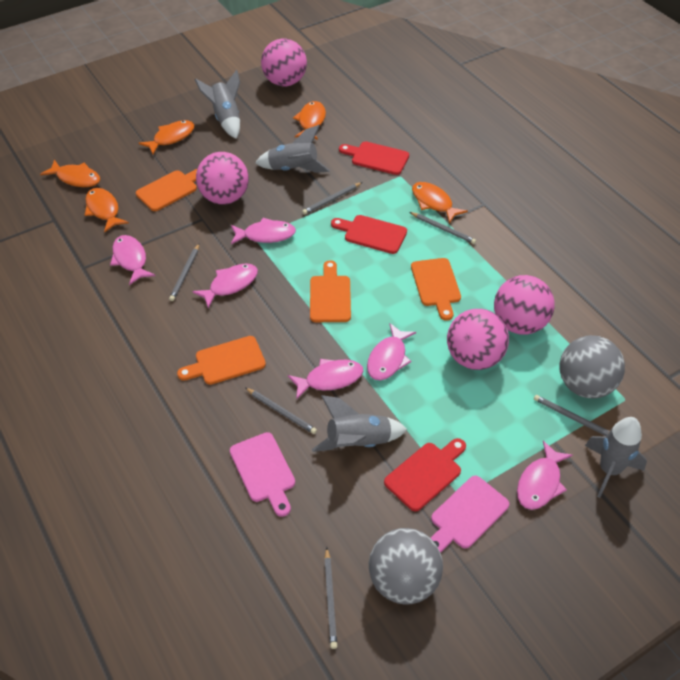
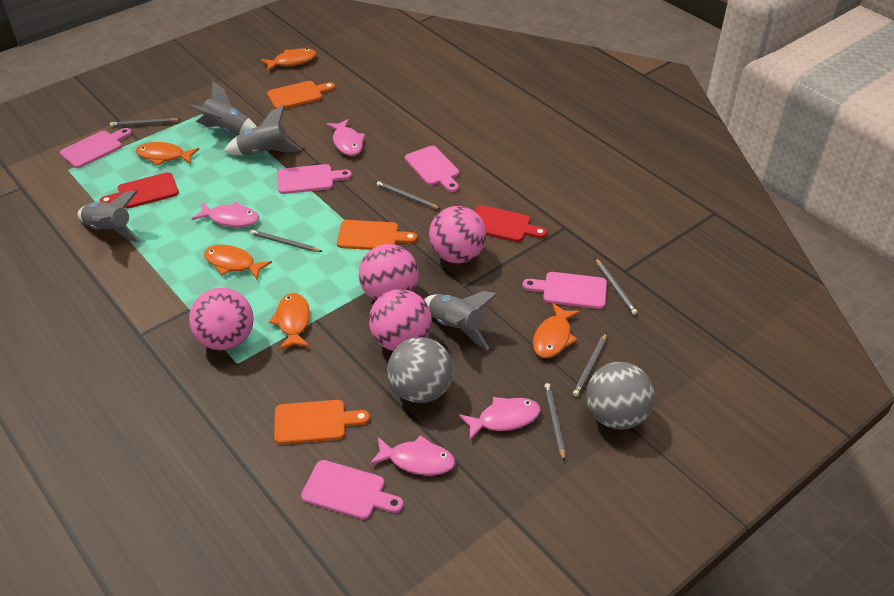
orange cutting board: 4 -> 3
pink cutting board: 2 -> 5
pink fish: 6 -> 4
red cutting board: 3 -> 2

